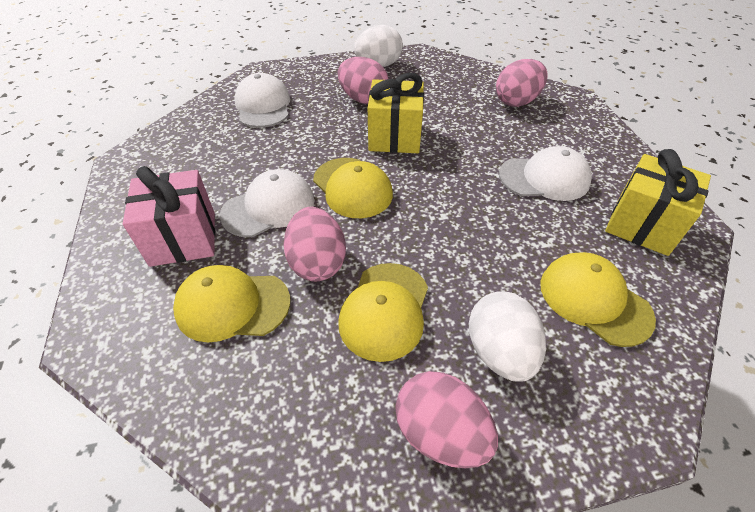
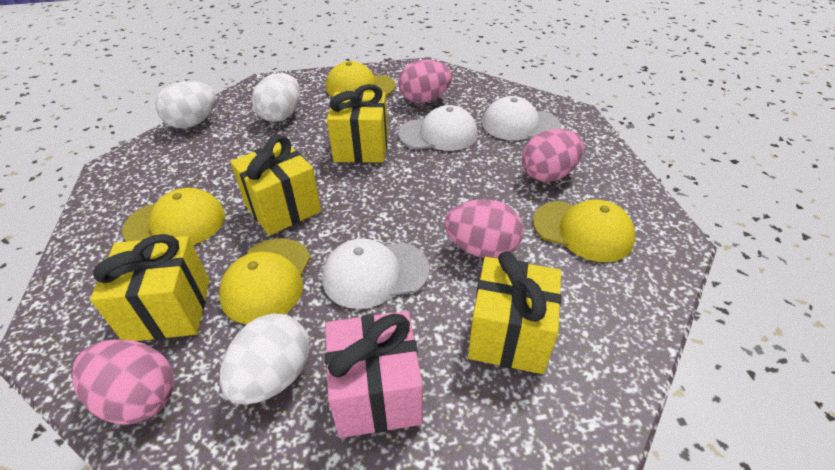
white egg: 2 -> 3
yellow gift: 2 -> 4

